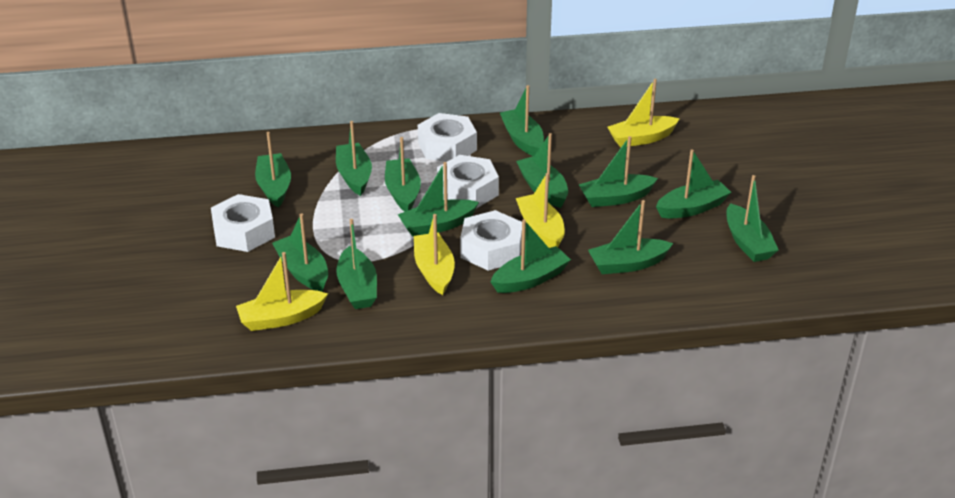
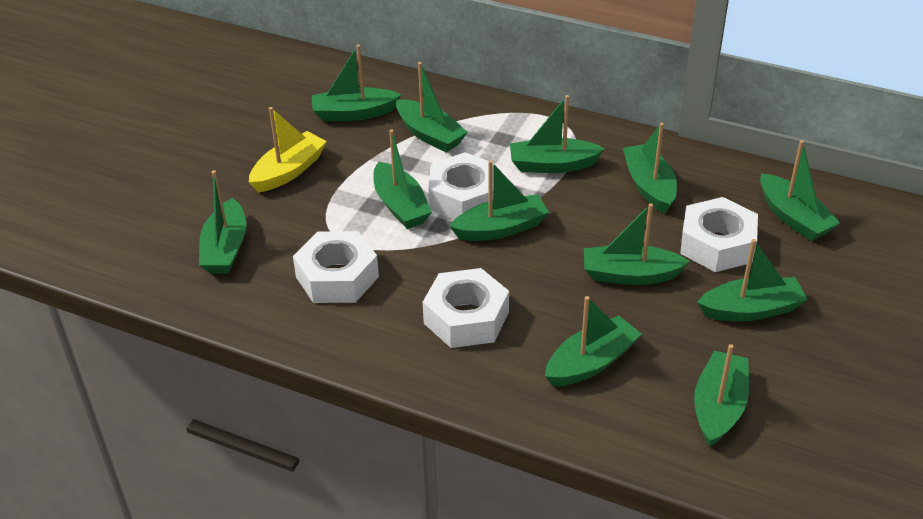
green boat: 13 -> 12
yellow boat: 4 -> 1

